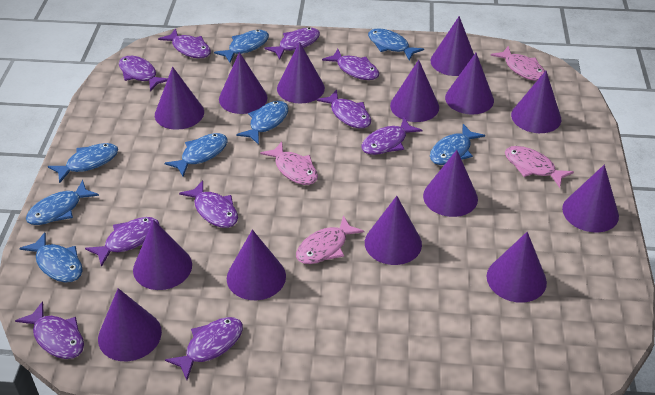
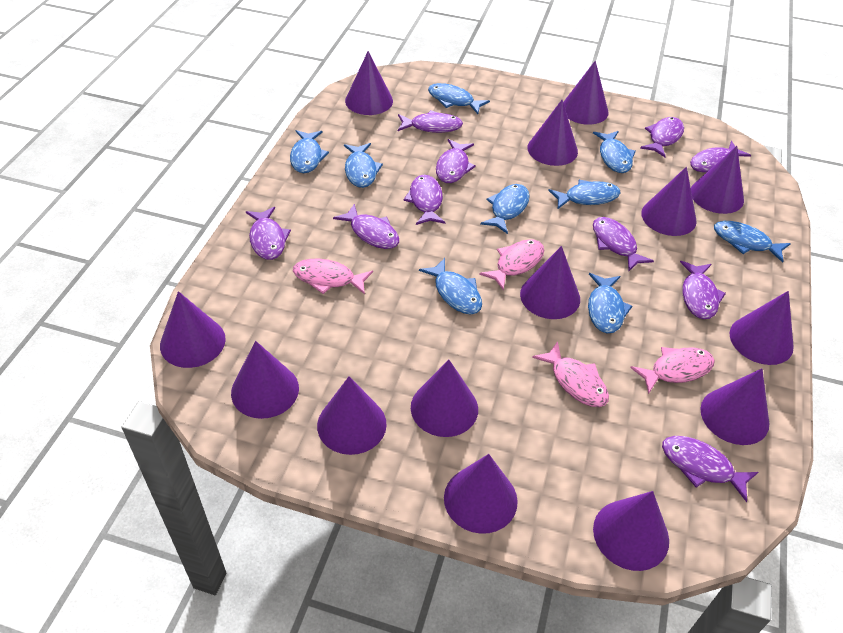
blue fish: 8 -> 9

